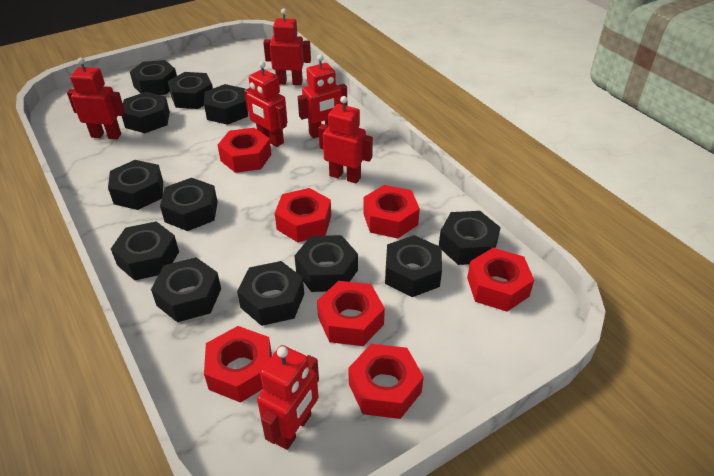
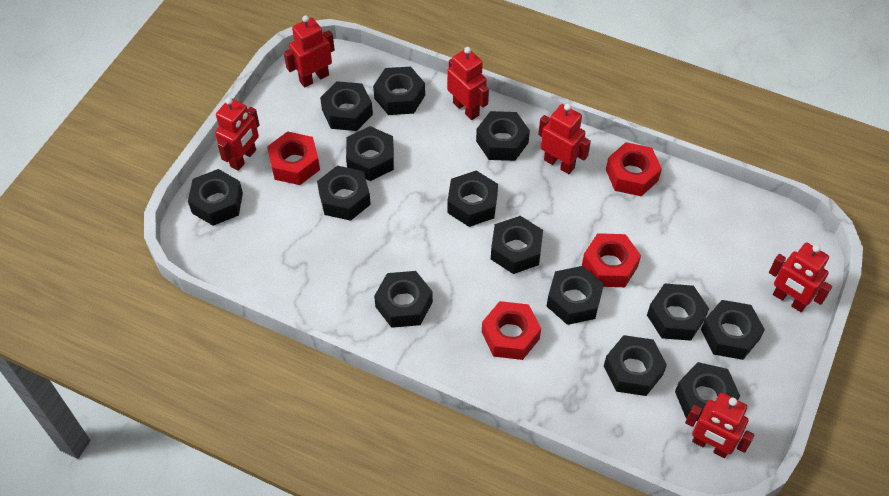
black nut: 12 -> 14
red nut: 7 -> 4

